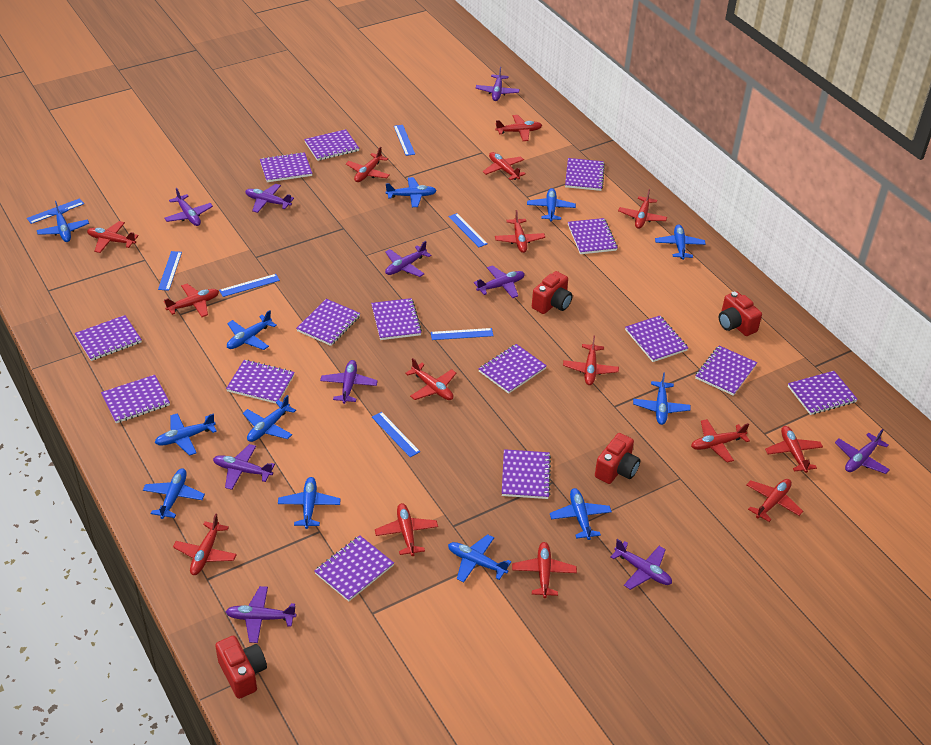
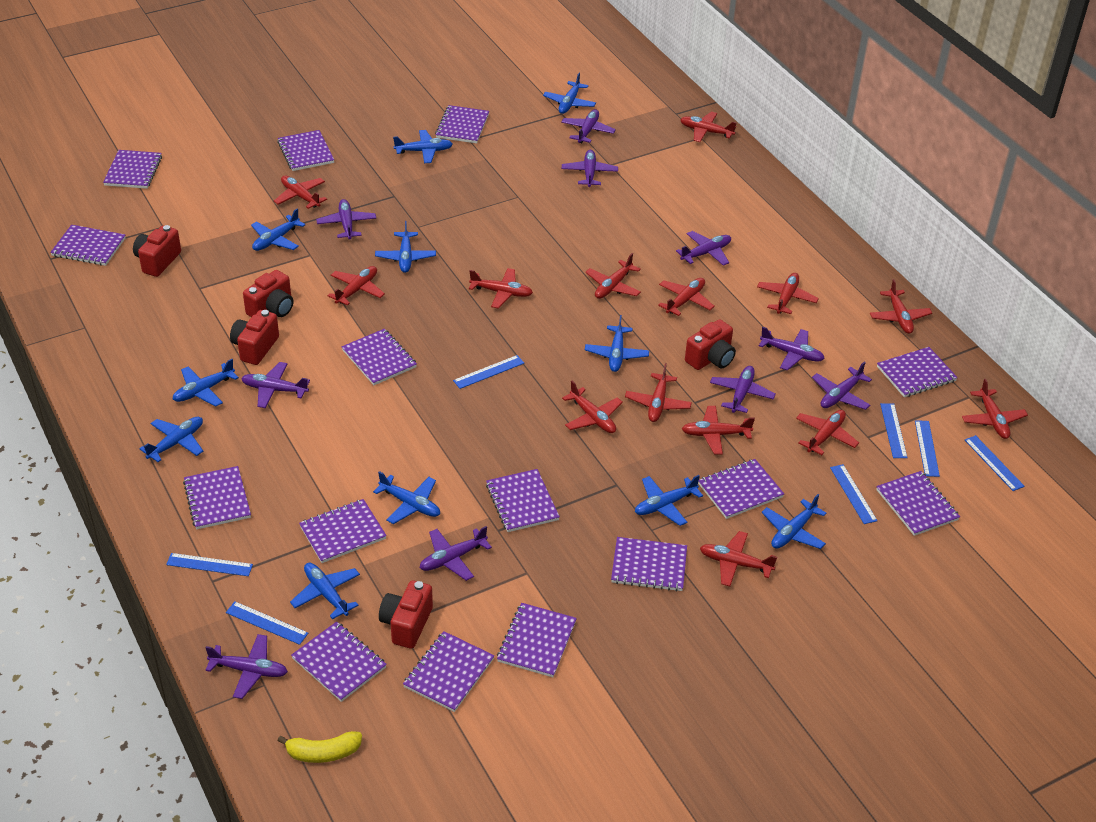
blue plane: 12 -> 11
red camera: 4 -> 5
red plane: 15 -> 14
yellow banana: 0 -> 1

